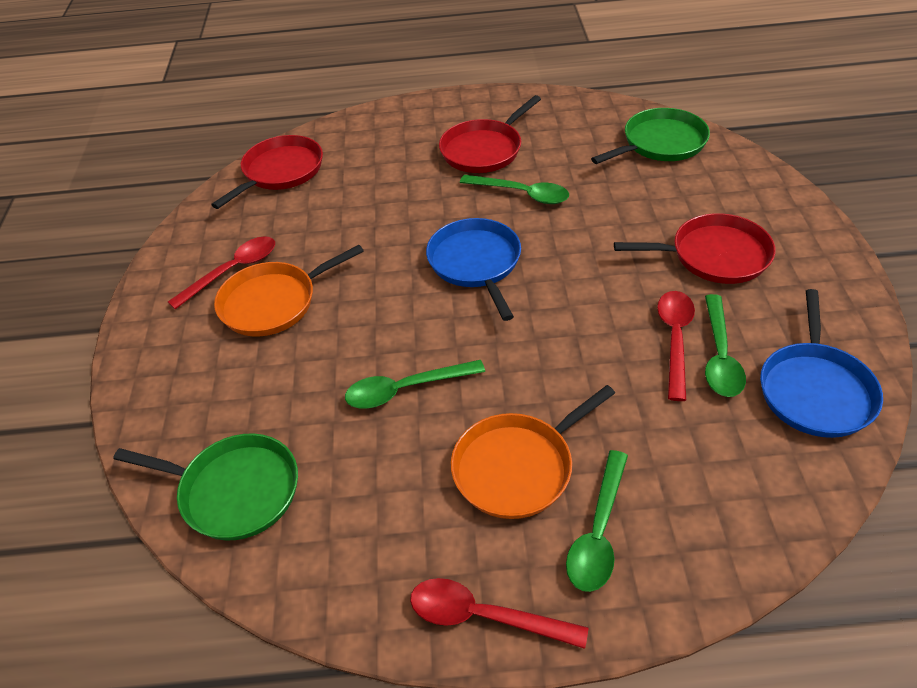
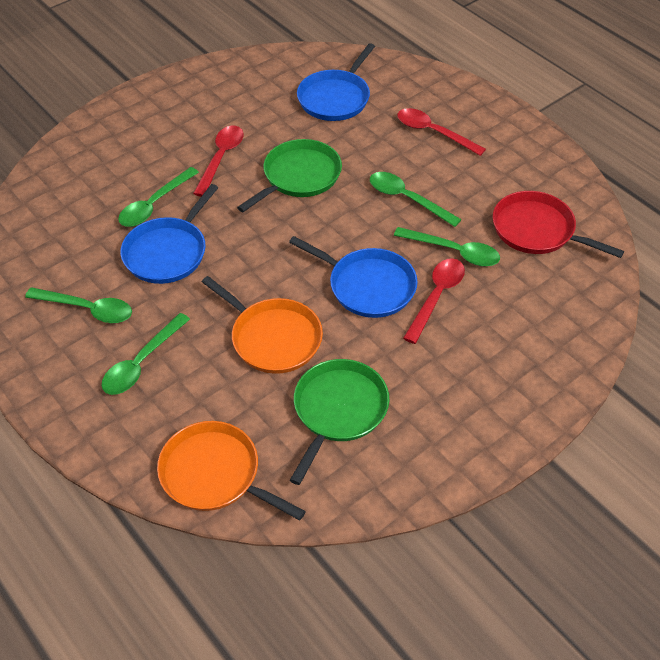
blue pan: 2 -> 3
green spoon: 4 -> 5
red pan: 3 -> 1

